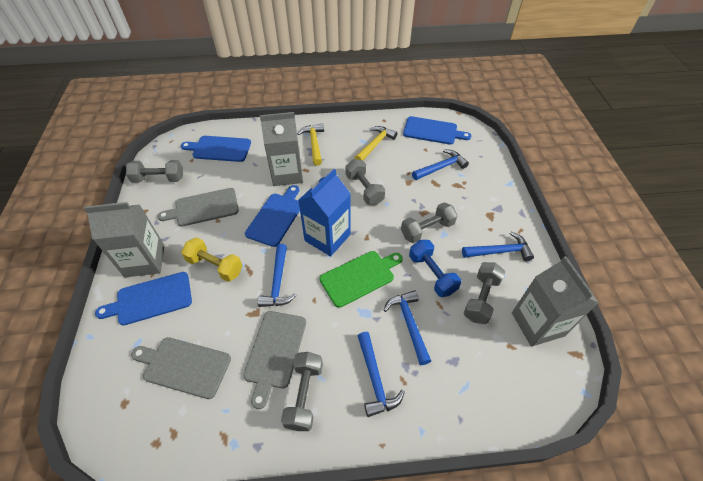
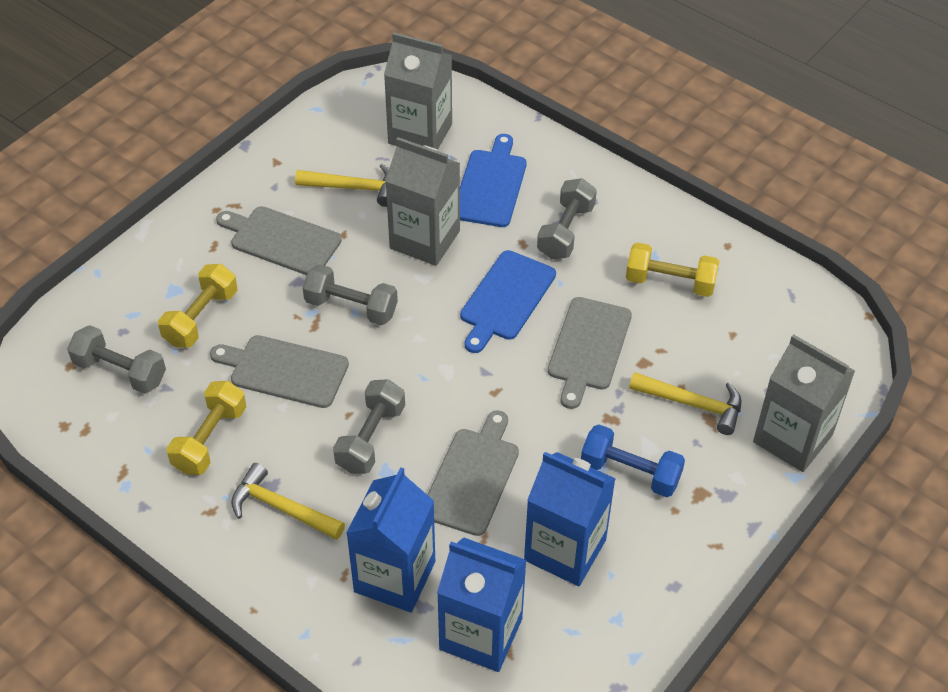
blue carton: 1 -> 3
blue cutting board: 4 -> 2
blue hammer: 5 -> 0
green cutting board: 1 -> 0
grey cutting board: 3 -> 4
grey dumbbell: 5 -> 4
yellow dumbbell: 1 -> 3
yellow hammer: 2 -> 3

